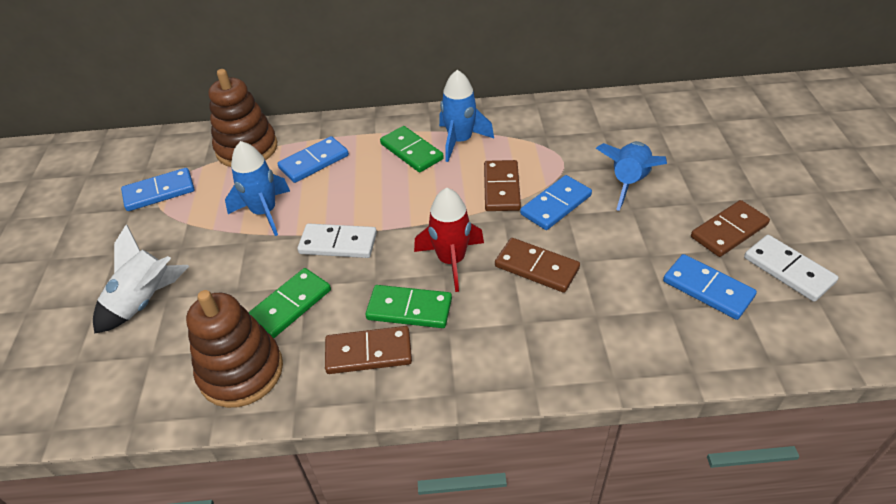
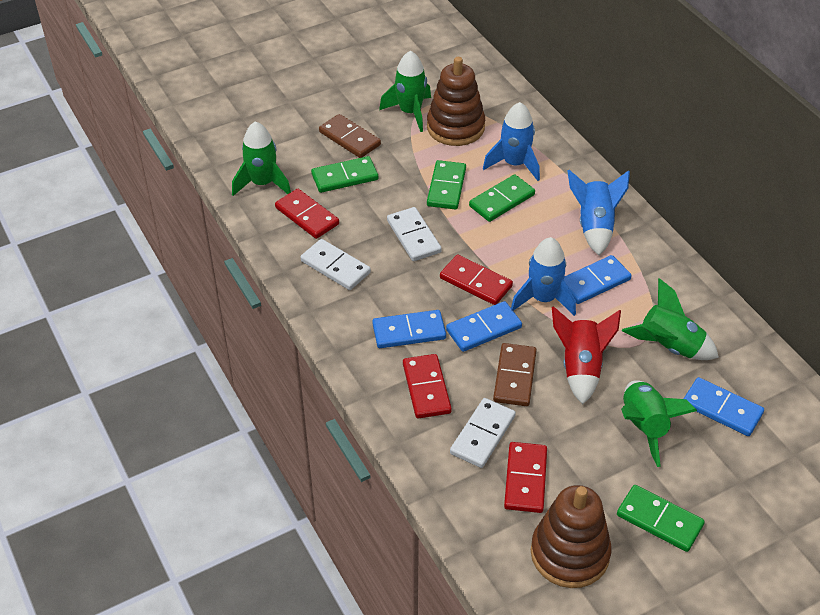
brown domino: 4 -> 2
green domino: 3 -> 4
green rocket: 0 -> 4
red domino: 0 -> 4
white domino: 2 -> 3
white rocket: 1 -> 0

